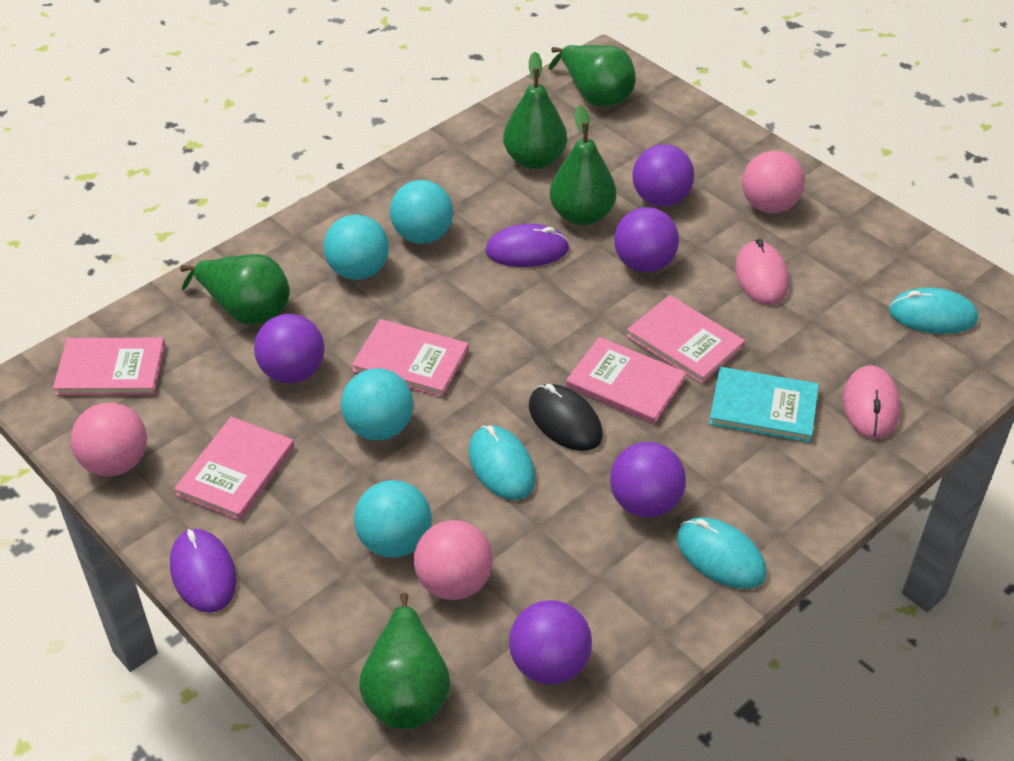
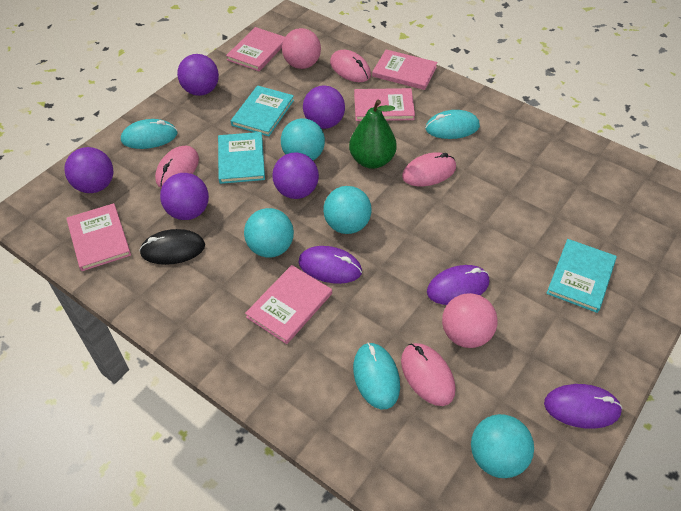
green pear: 5 -> 1
pink ball: 3 -> 2
pink mouse: 2 -> 4
purple mouse: 2 -> 3
turquoise book: 1 -> 3

